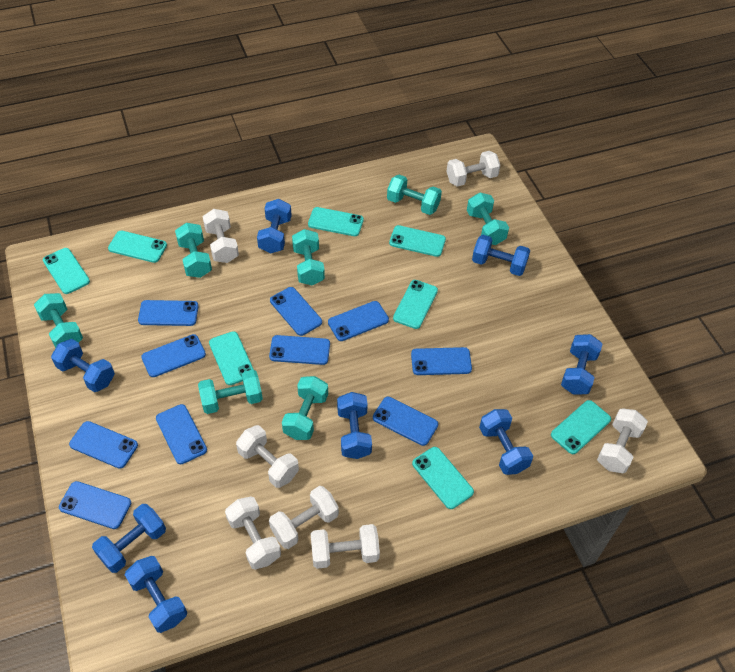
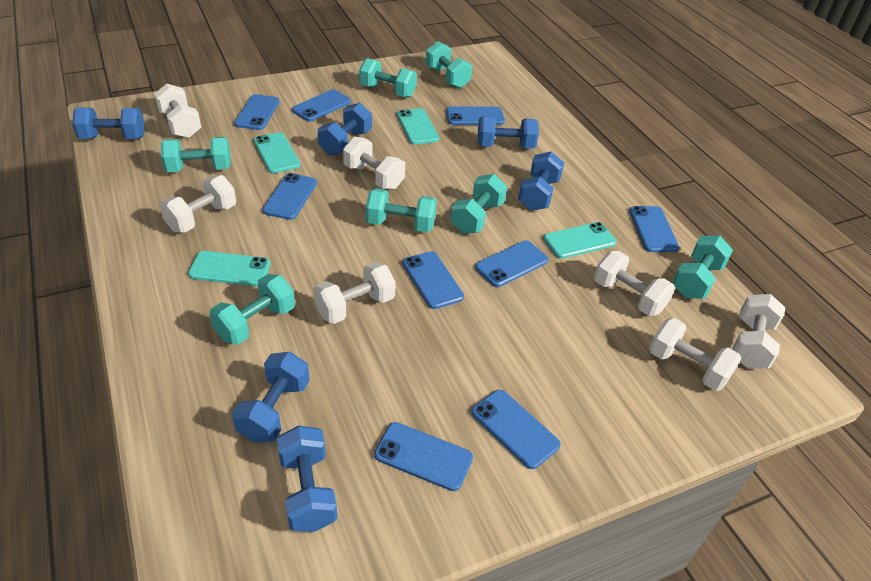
blue dumbbell: 8 -> 6
blue phone: 10 -> 9
turquoise phone: 8 -> 4

